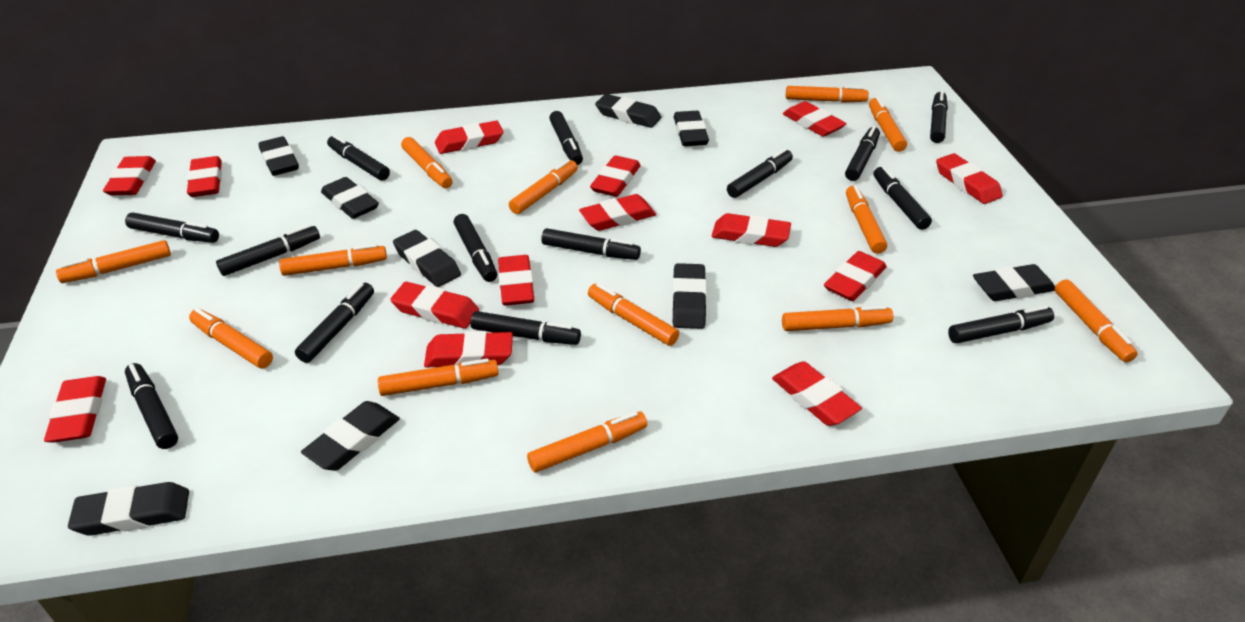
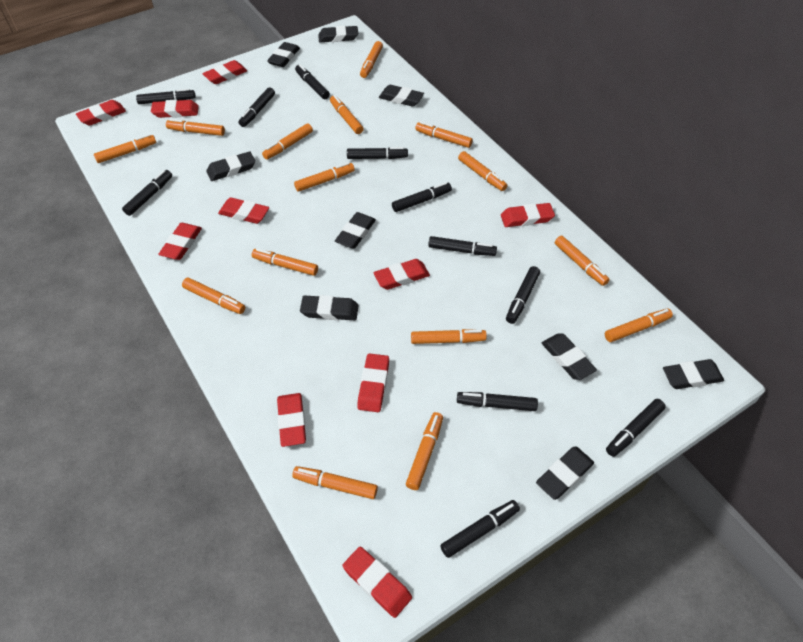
black marker: 14 -> 11
orange marker: 13 -> 15
red eraser: 14 -> 10

